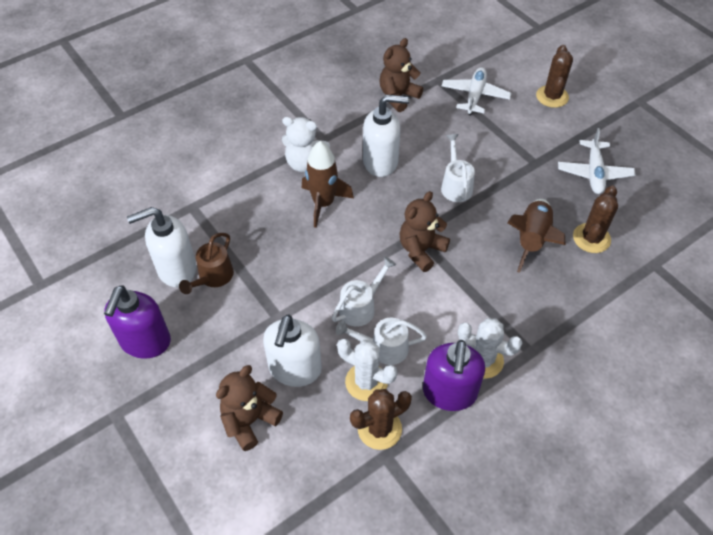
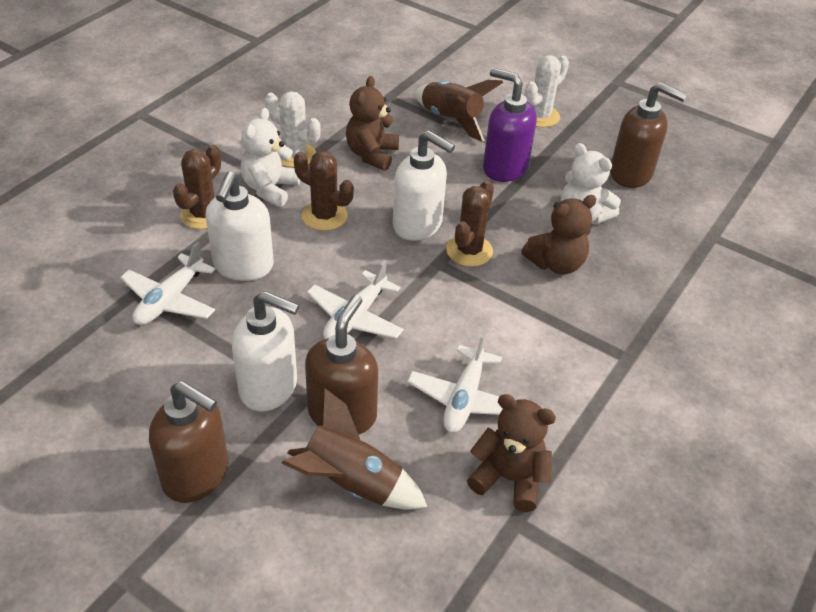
brown soap dispenser: 0 -> 3
brown watering can: 1 -> 0
purple soap dispenser: 2 -> 1
white plane: 2 -> 3
white teddy bear: 1 -> 2
white watering can: 3 -> 0

